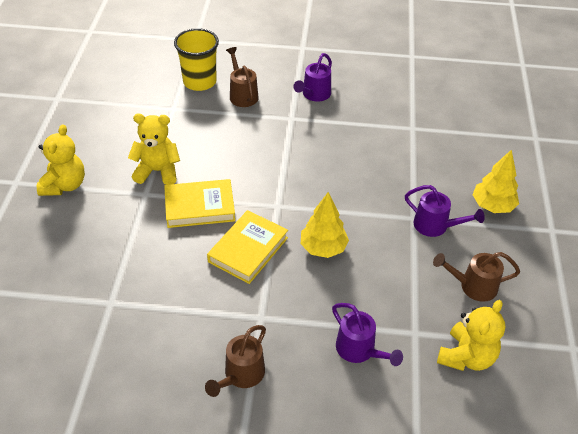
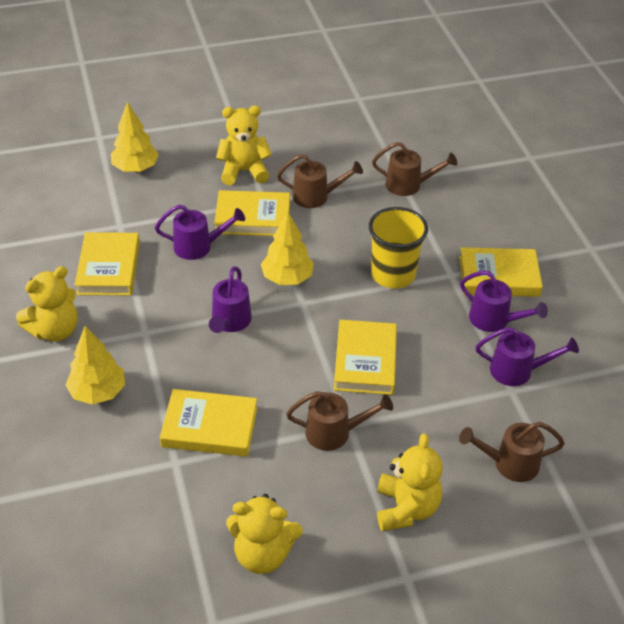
brown watering can: 3 -> 4
purple watering can: 3 -> 4
yellow book: 2 -> 5
yellow teddy bear: 3 -> 4
yellow tree: 2 -> 3

